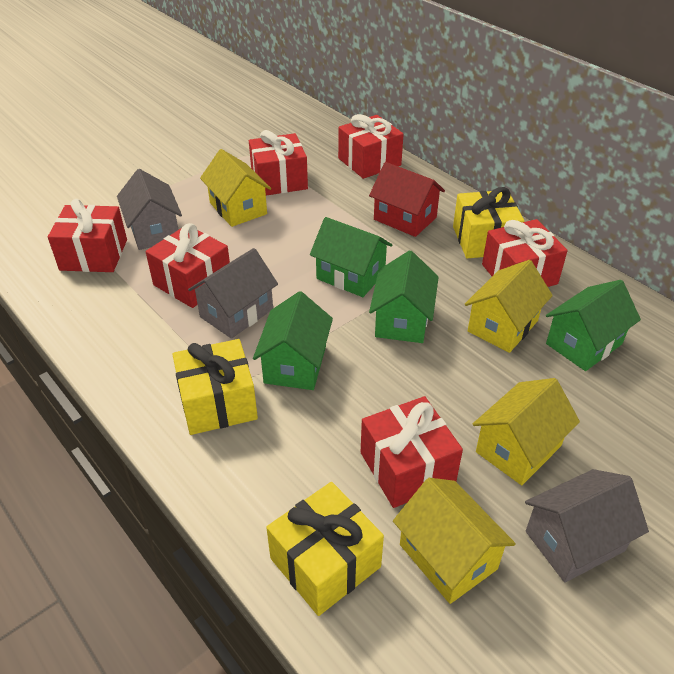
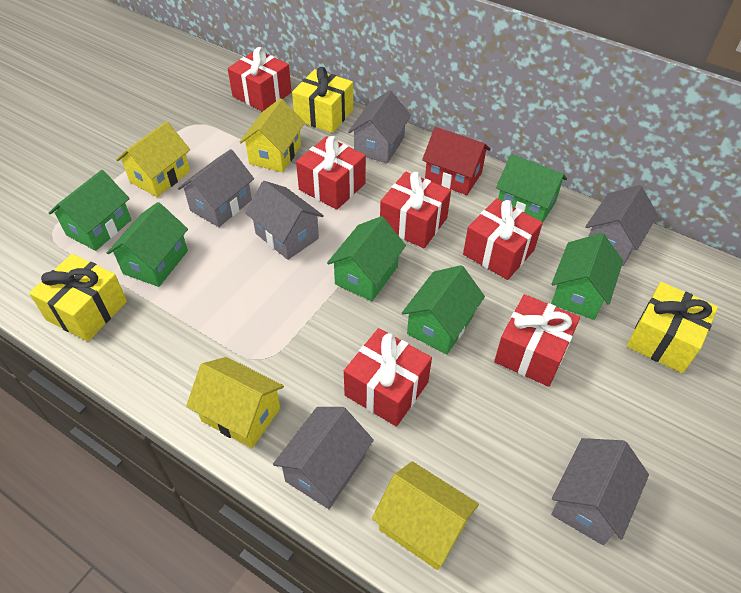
green house: 4 -> 6
grey house: 3 -> 6

